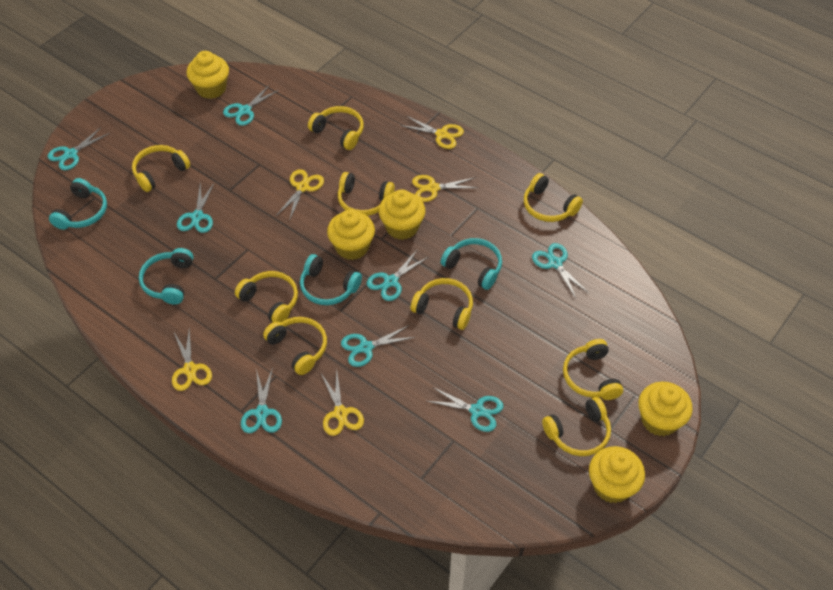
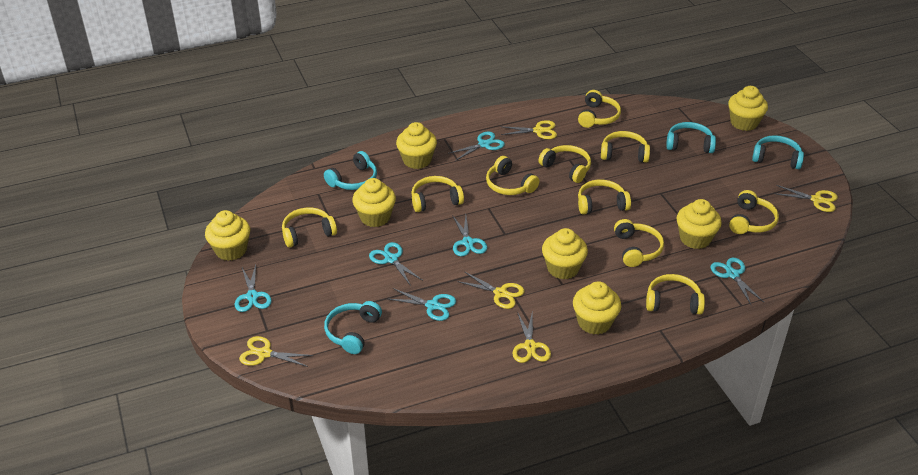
turquoise scissors: 8 -> 6
yellow cupcake: 5 -> 7
yellow headphones: 9 -> 10

